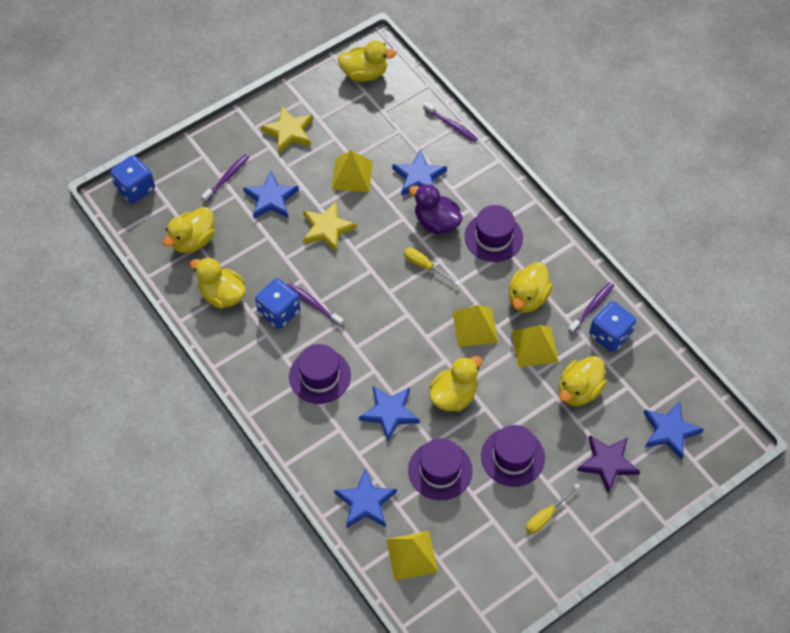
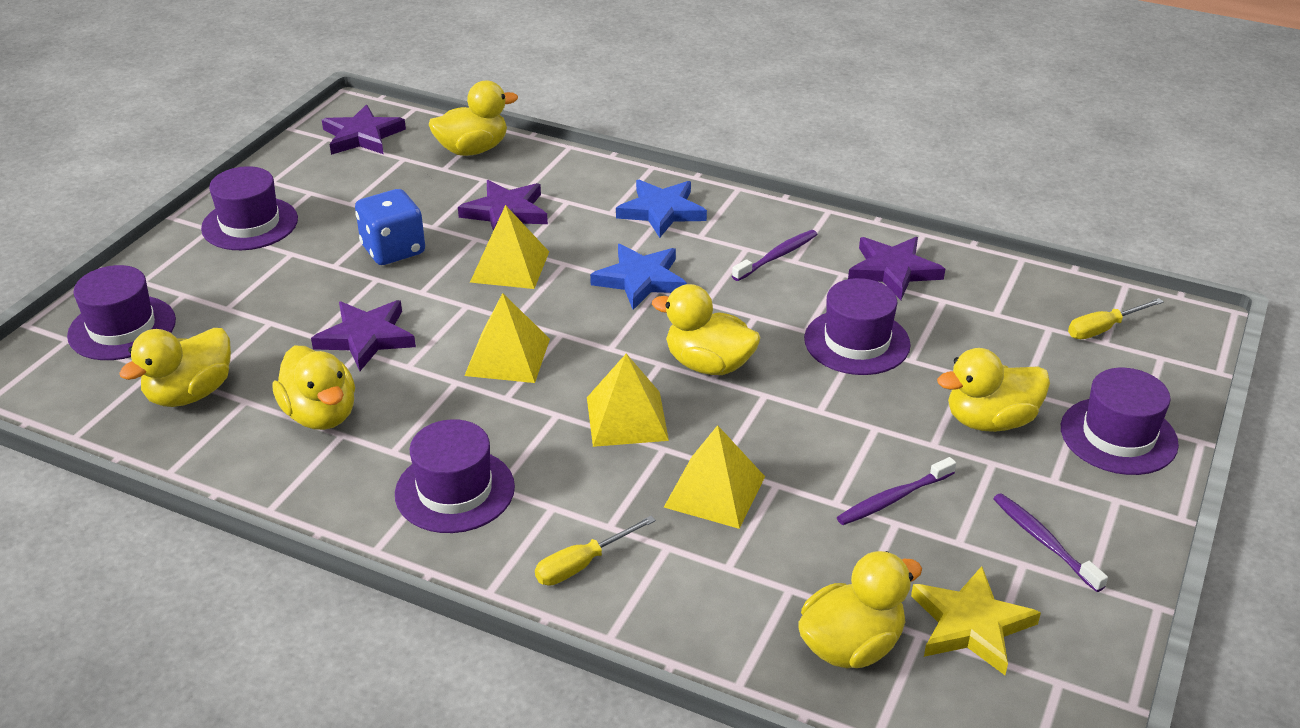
blue dice: 3 -> 1
blue star: 5 -> 2
purple duck: 1 -> 0
purple hat: 4 -> 5
purple star: 1 -> 4
purple toothbrush: 4 -> 3
yellow star: 2 -> 1

